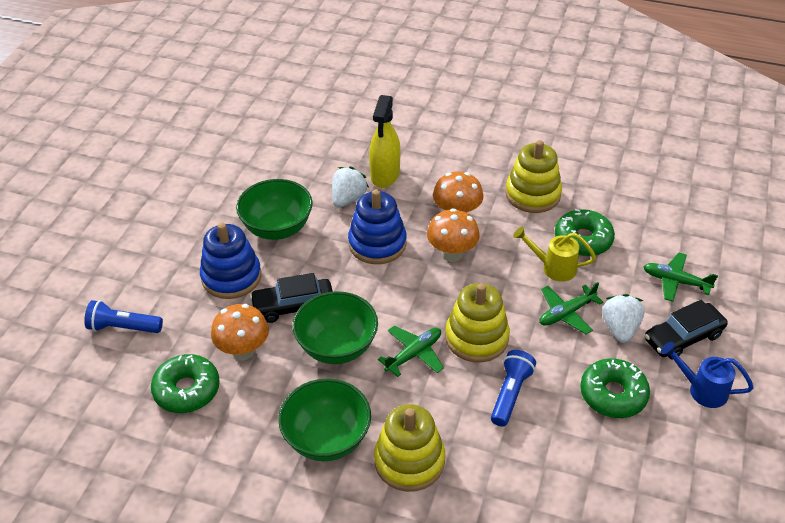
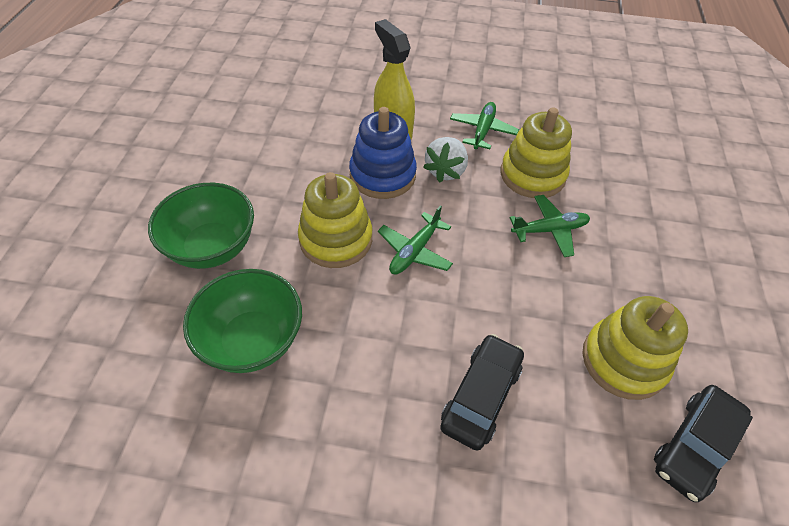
blue flashlight: 2 -> 0
blue stacking toy: 2 -> 1
blue watering can: 1 -> 0
green bowl: 3 -> 2
green donut: 3 -> 0
orange mushroom: 3 -> 0
white strawberry: 2 -> 1
yellow watering can: 1 -> 0

